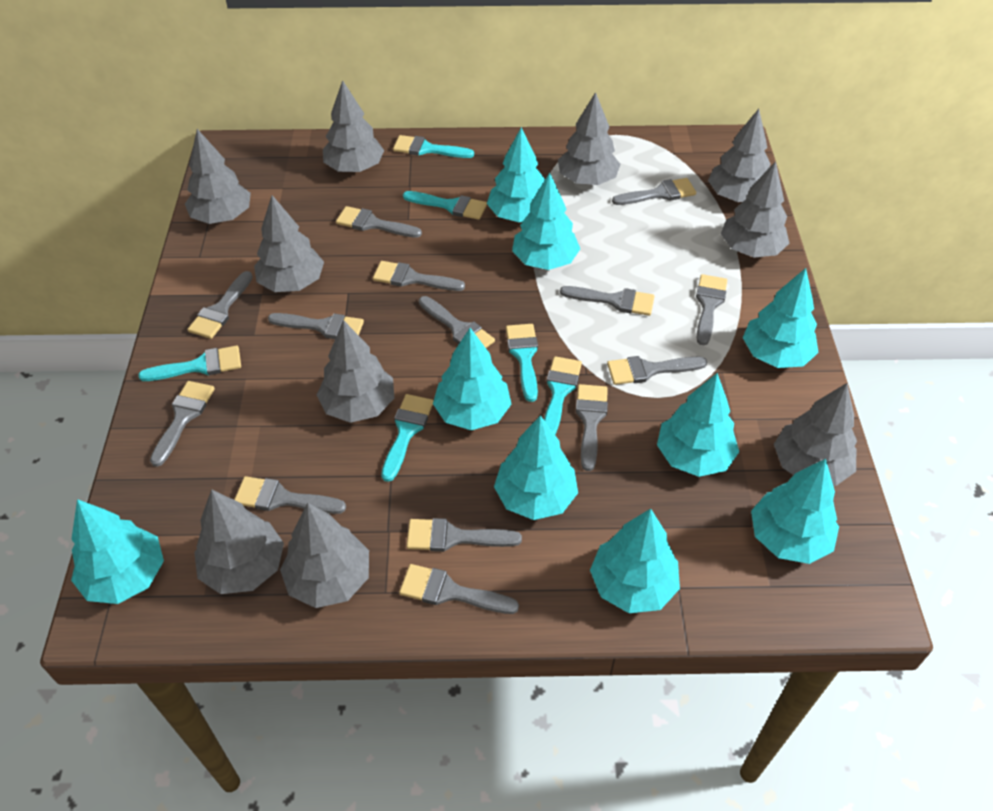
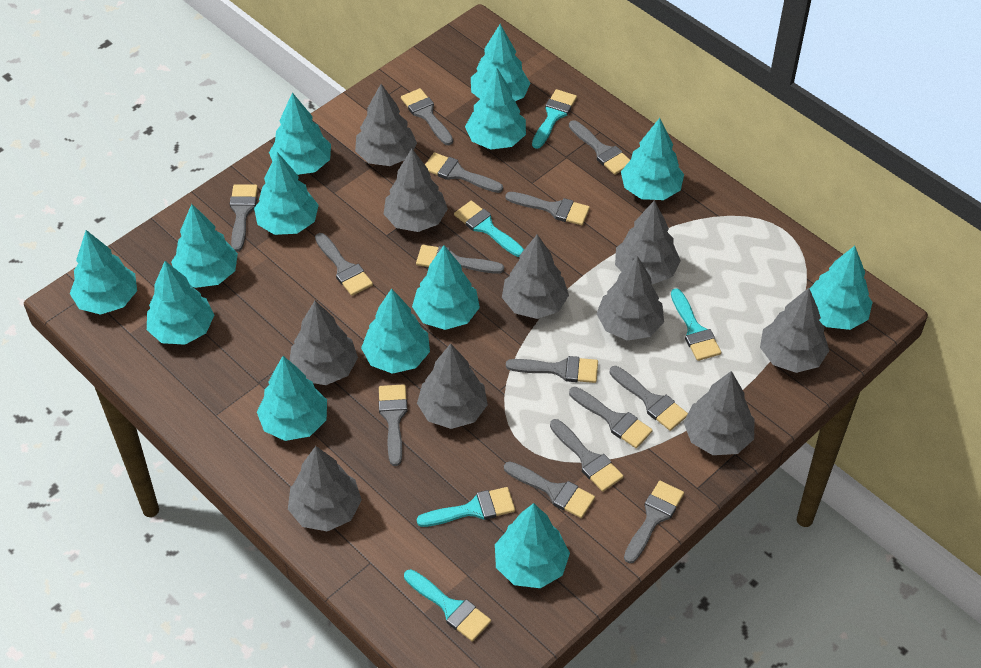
turquoise brush: 6 -> 5
turquoise tree: 9 -> 13

